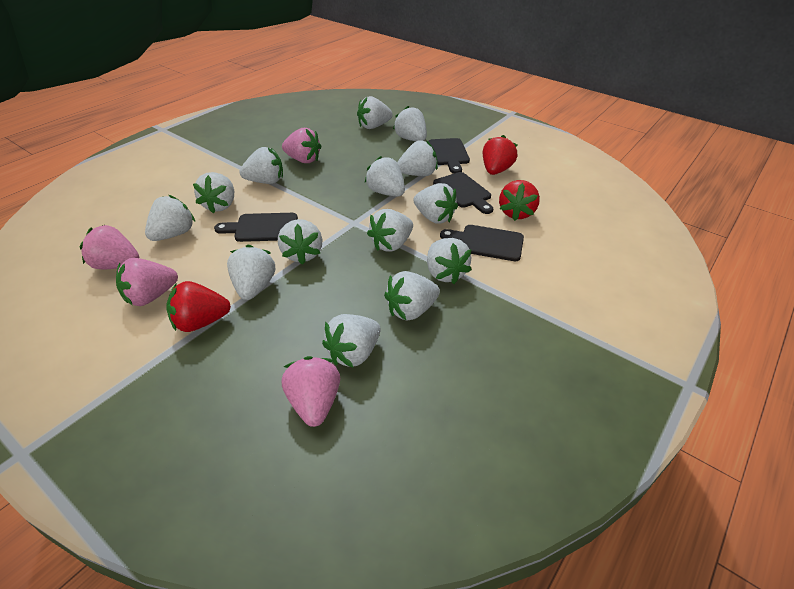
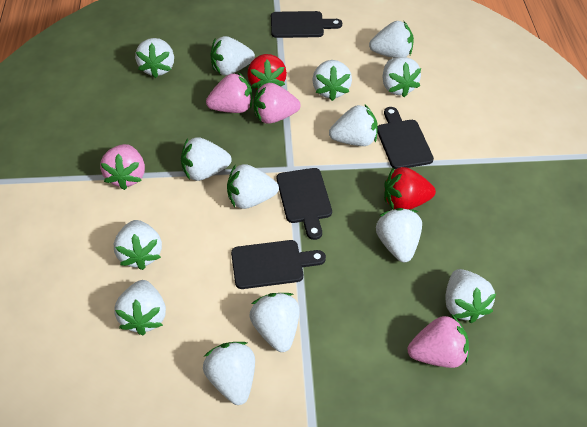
red strawberry: 3 -> 2

